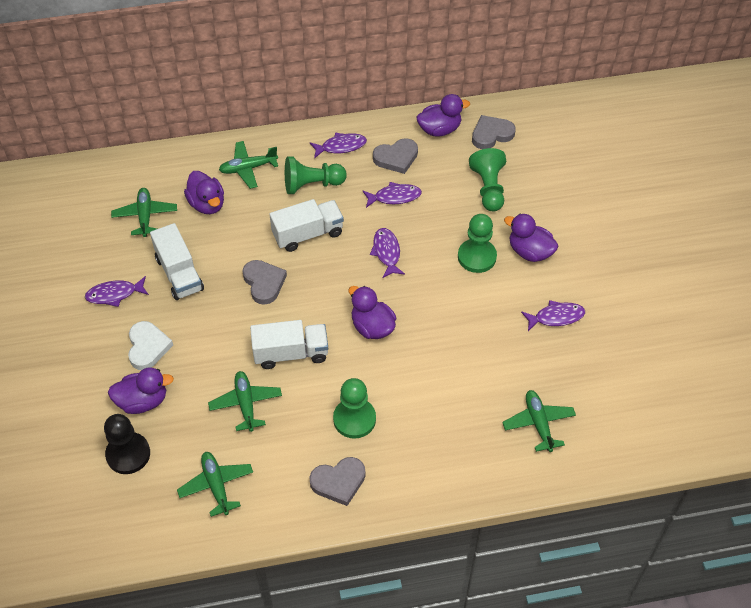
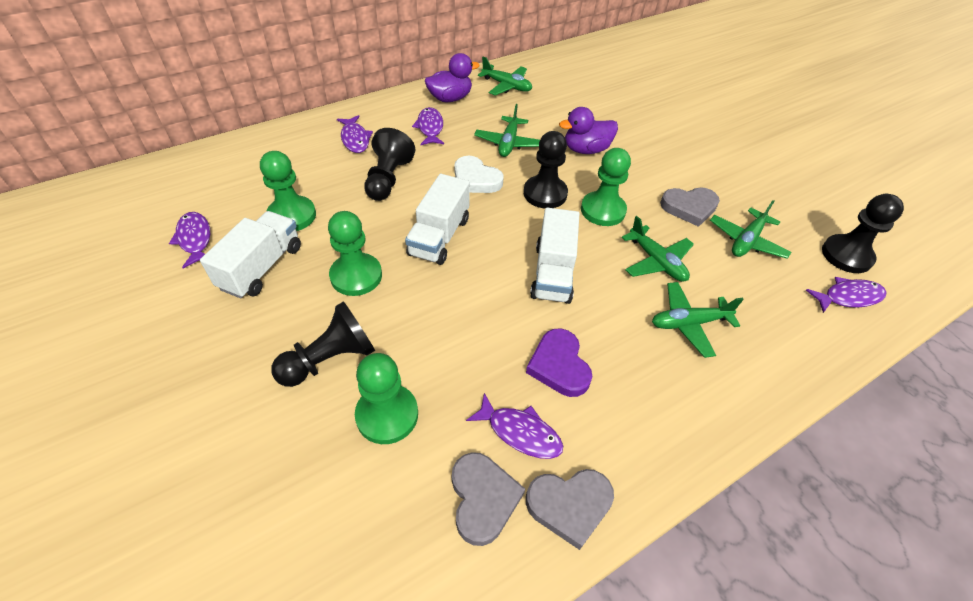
black pawn: 1 -> 4
grey heart: 4 -> 3
purple duck: 5 -> 2
purple heart: 0 -> 1

